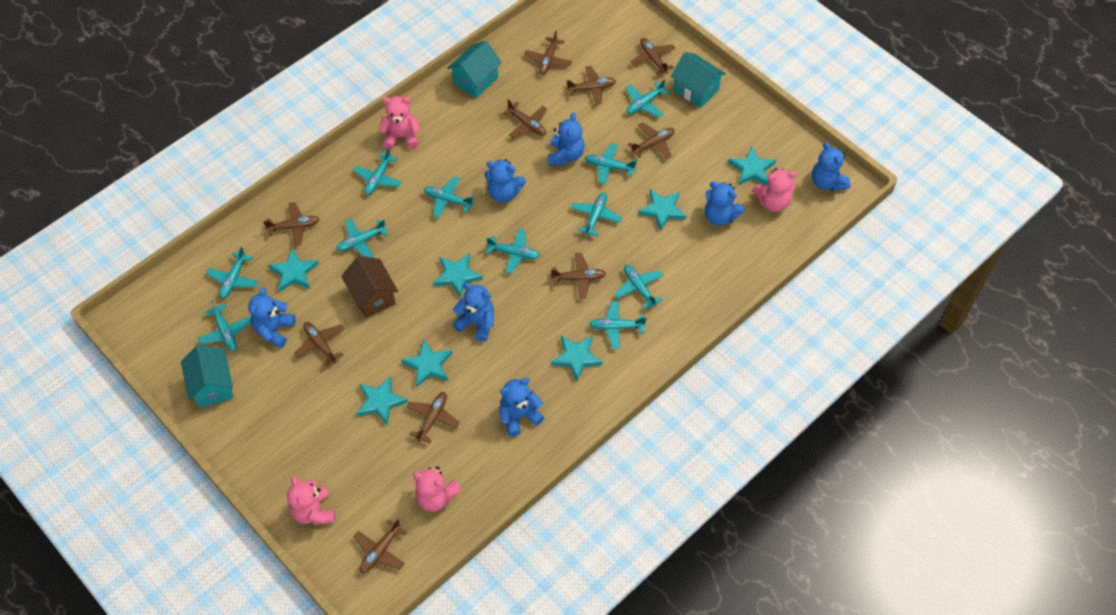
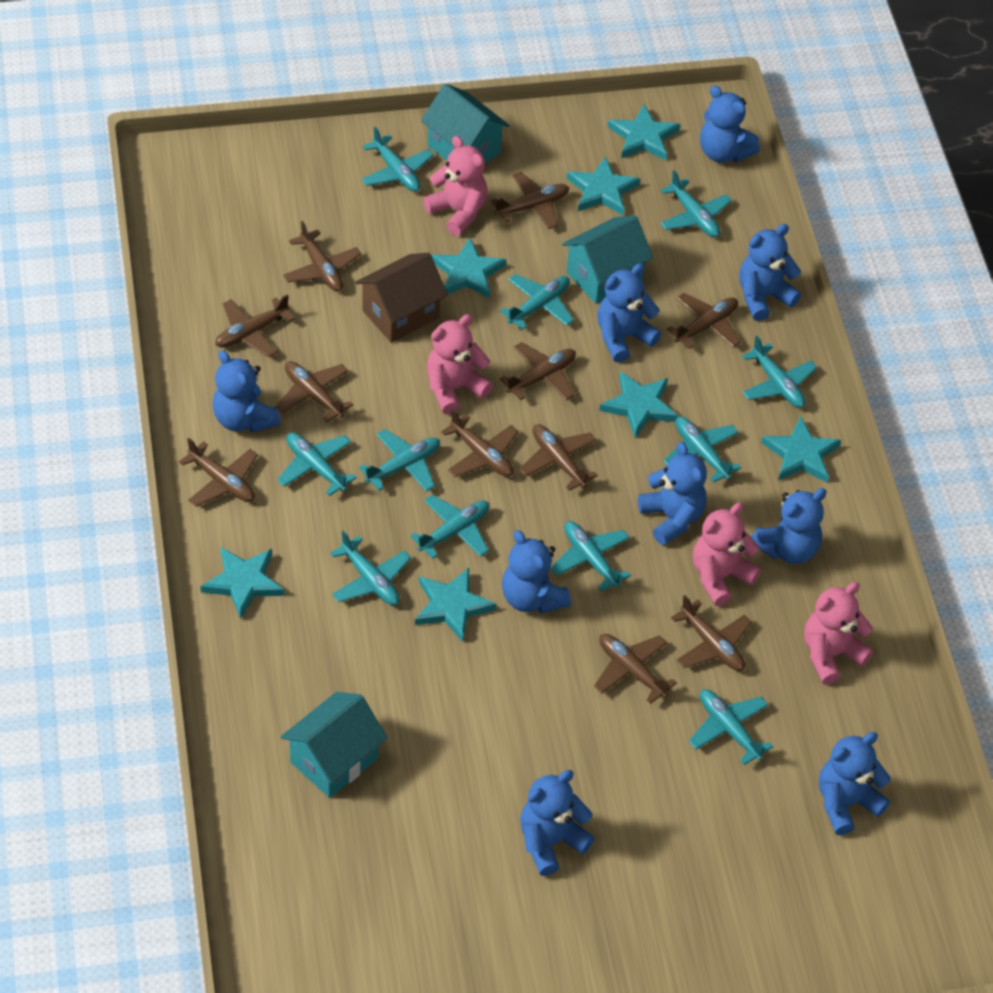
blue teddy bear: 7 -> 9
brown plane: 10 -> 11

